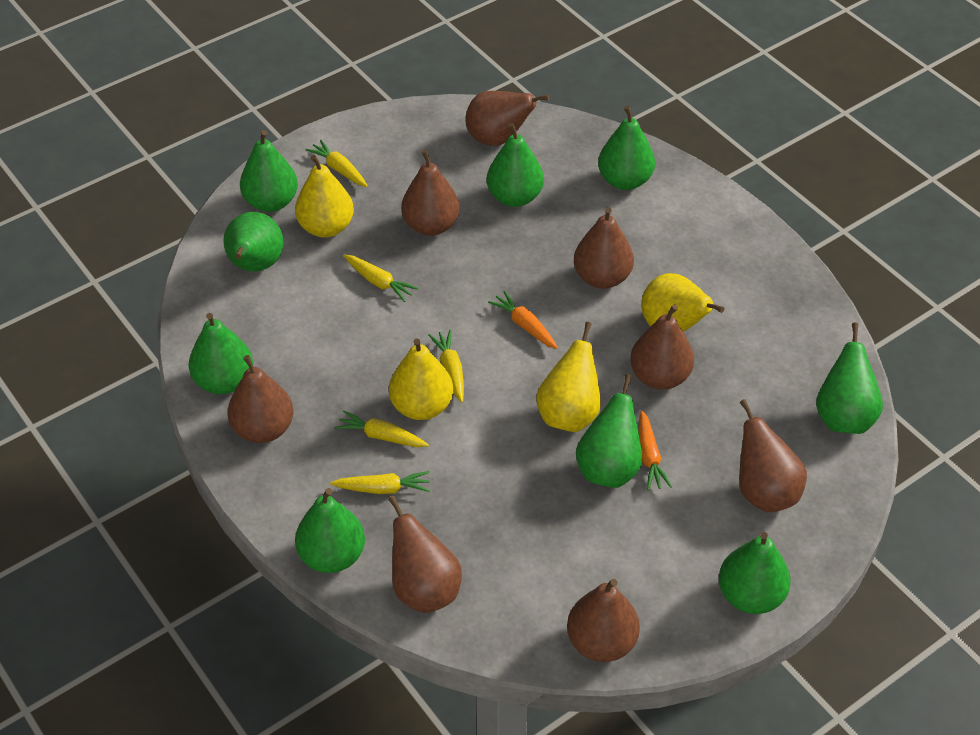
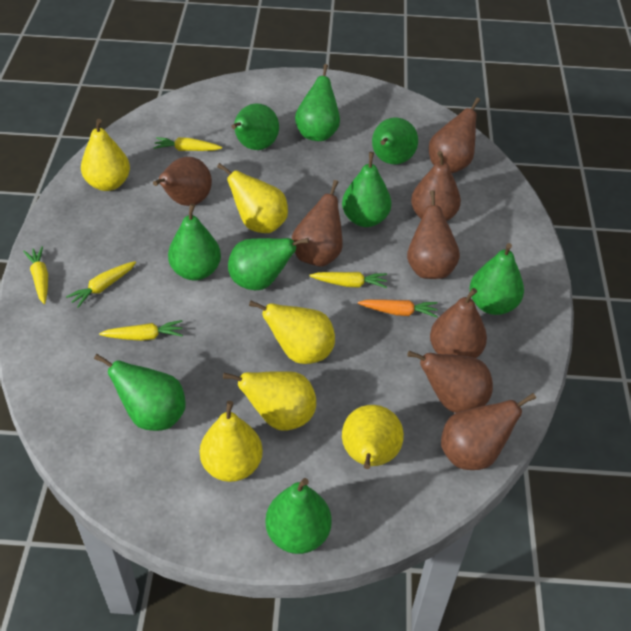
orange carrot: 2 -> 1
yellow pear: 4 -> 6

